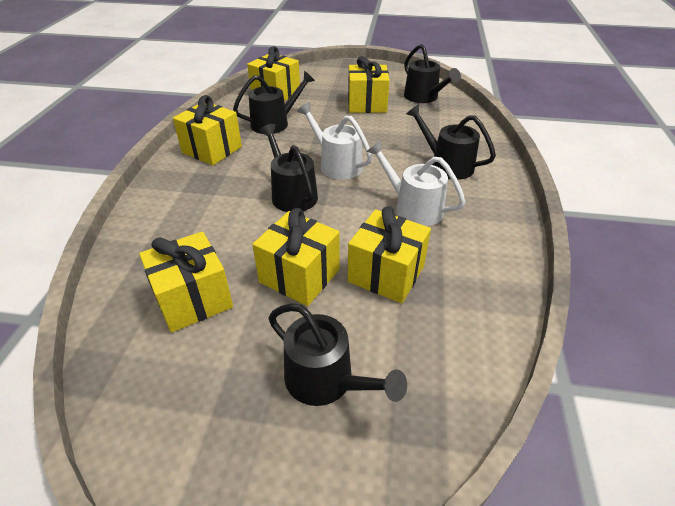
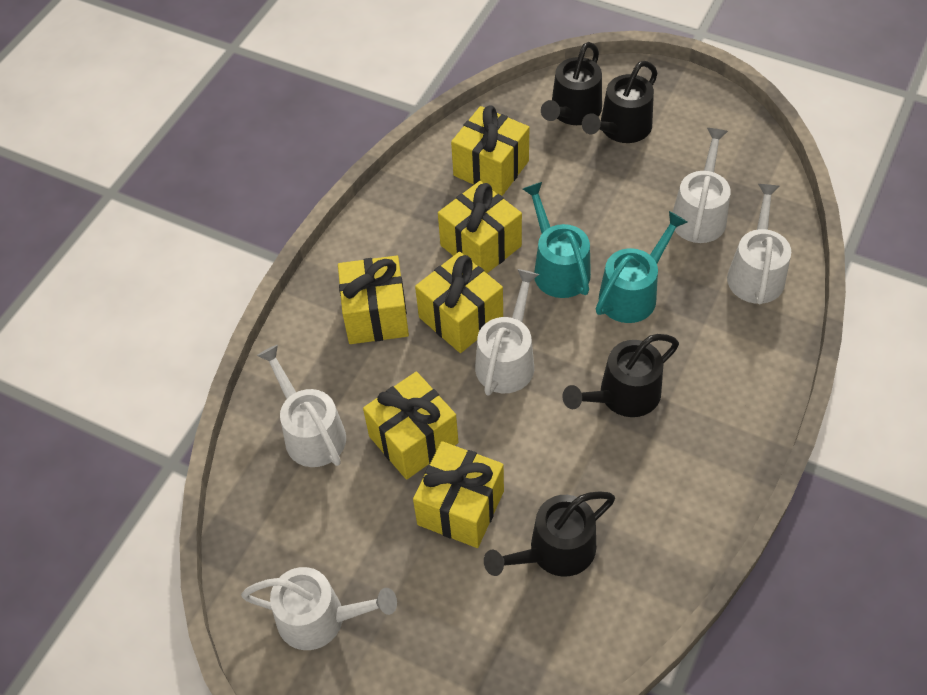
black watering can: 5 -> 4
turquoise watering can: 0 -> 2
white watering can: 2 -> 5

